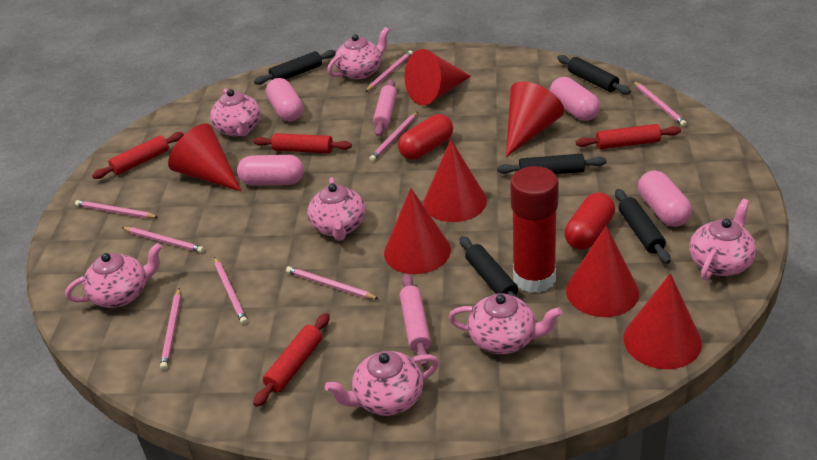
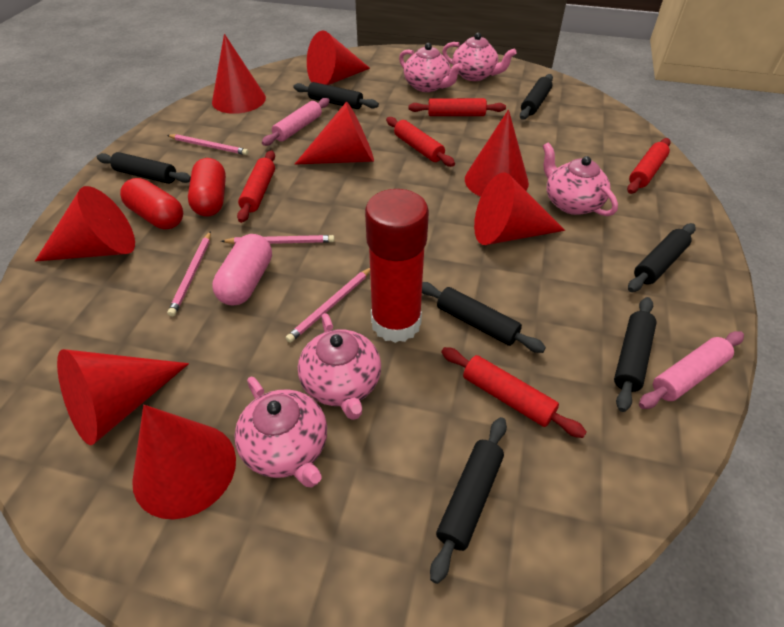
black rolling pin: 5 -> 7
pink capsule: 4 -> 1
pink pencil: 8 -> 4
pink teapot: 7 -> 5
red cone: 7 -> 8
red rolling pin: 4 -> 5

